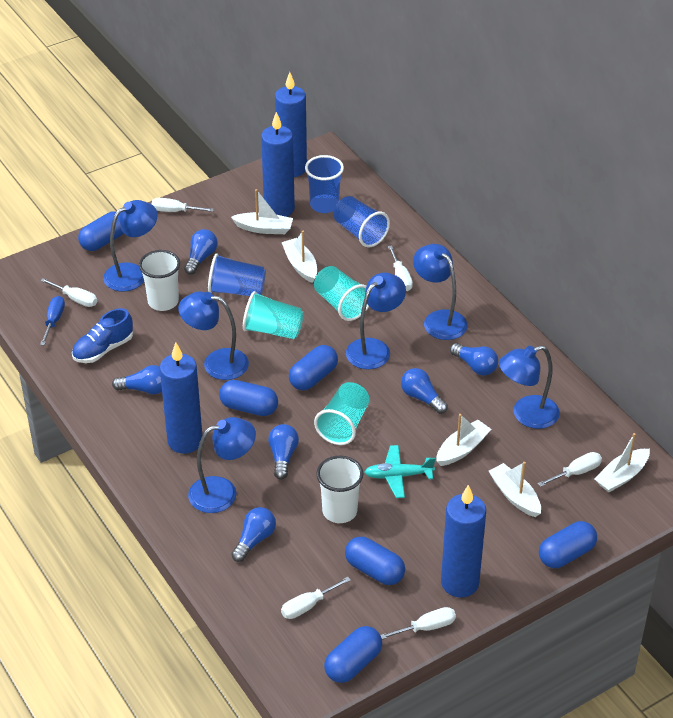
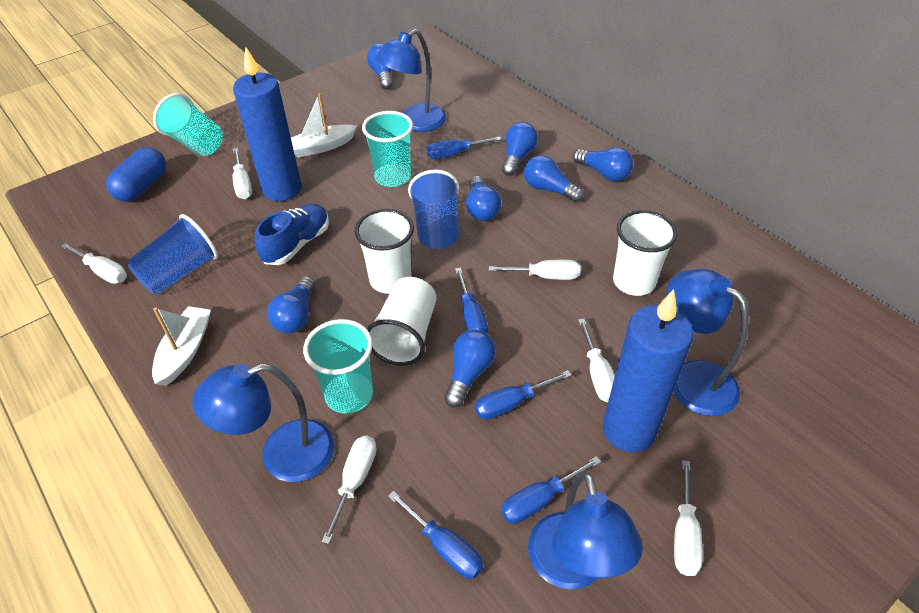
blue candle: 4 -> 2
blue capsule: 6 -> 1
blue cup: 3 -> 2
blue lamp: 6 -> 4
blue light bulb: 6 -> 7
blue screwdriver: 1 -> 5
turquoise plane: 1 -> 0
white boat: 5 -> 2
white cup: 2 -> 3

